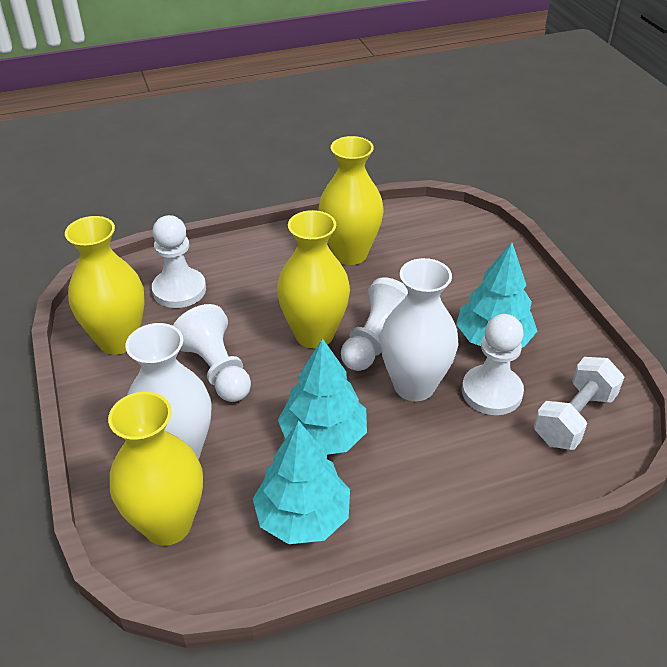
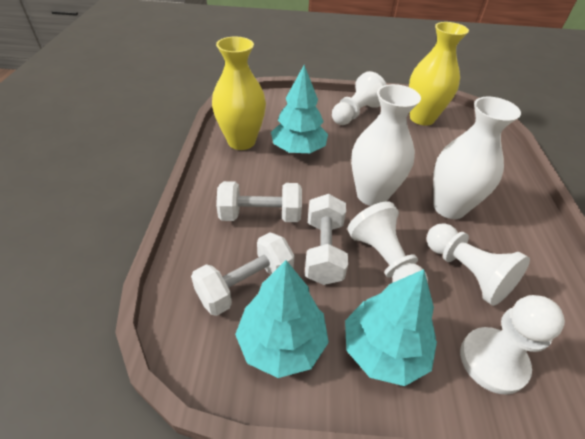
white dumbbell: 1 -> 3
yellow vase: 4 -> 2

